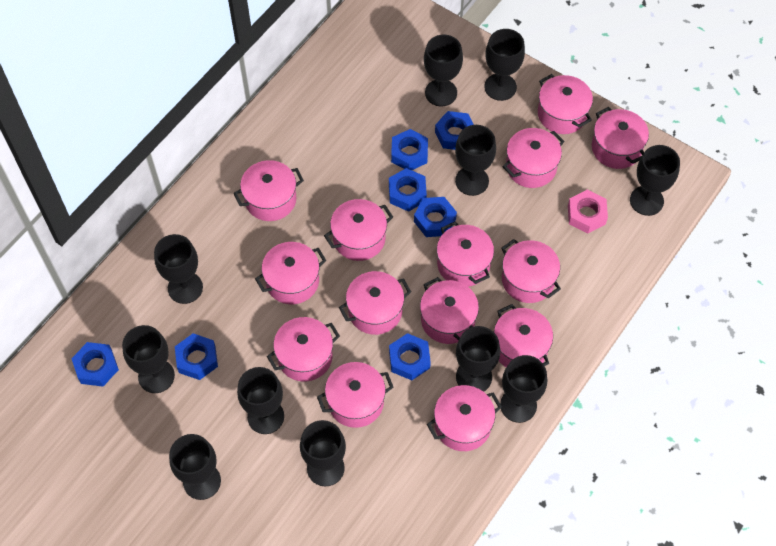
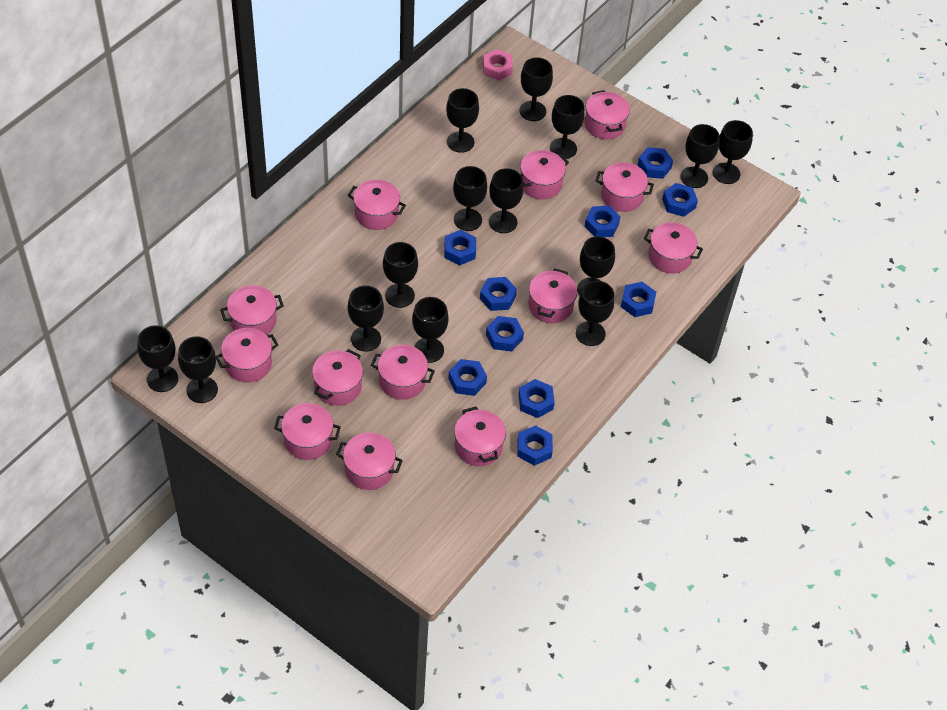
black goblet: 11 -> 14
blue nut: 7 -> 10
pink pot: 14 -> 13

